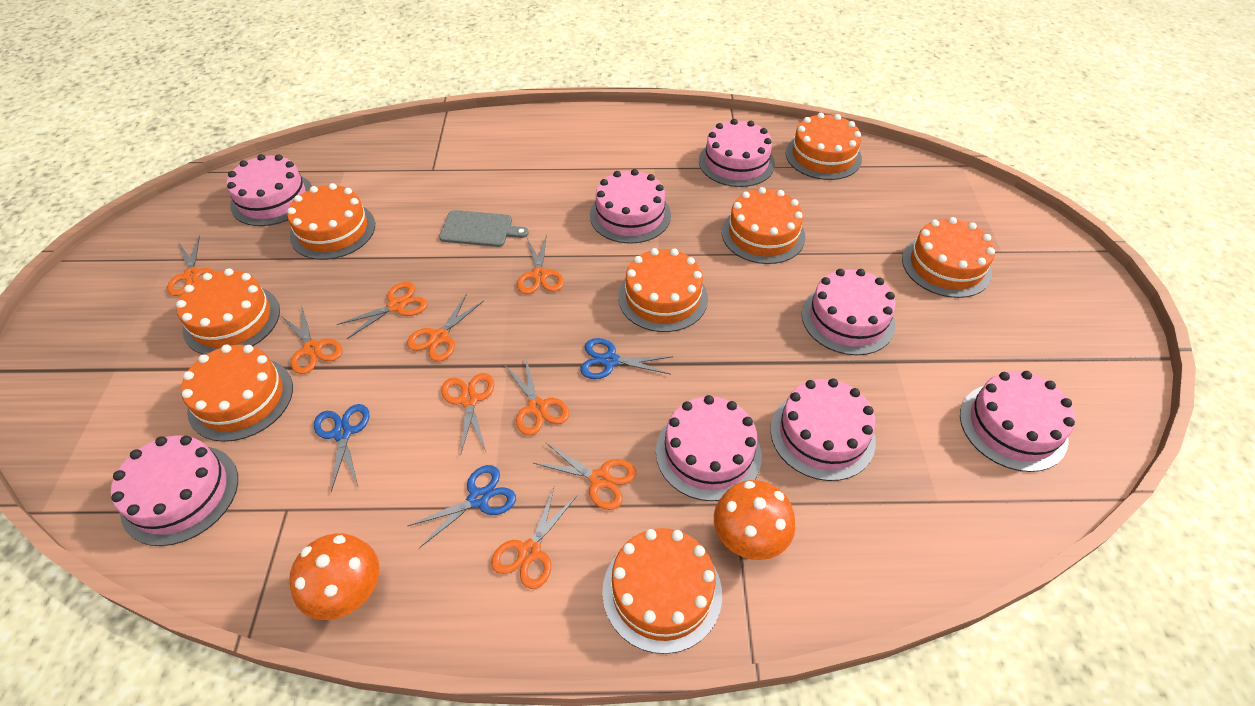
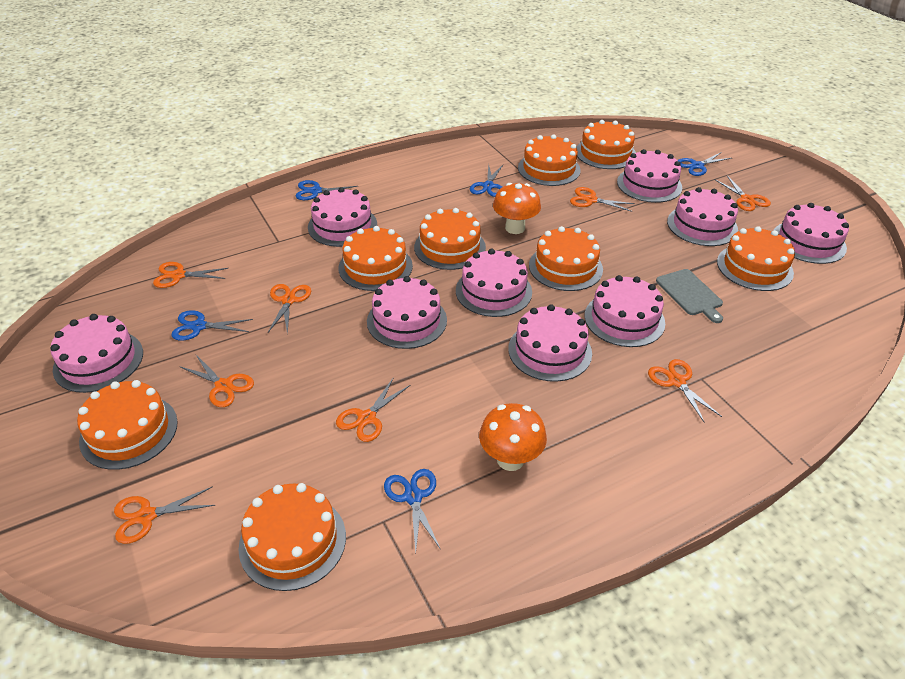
blue scissors: 3 -> 5
orange scissors: 9 -> 8
pink cake: 8 -> 9

